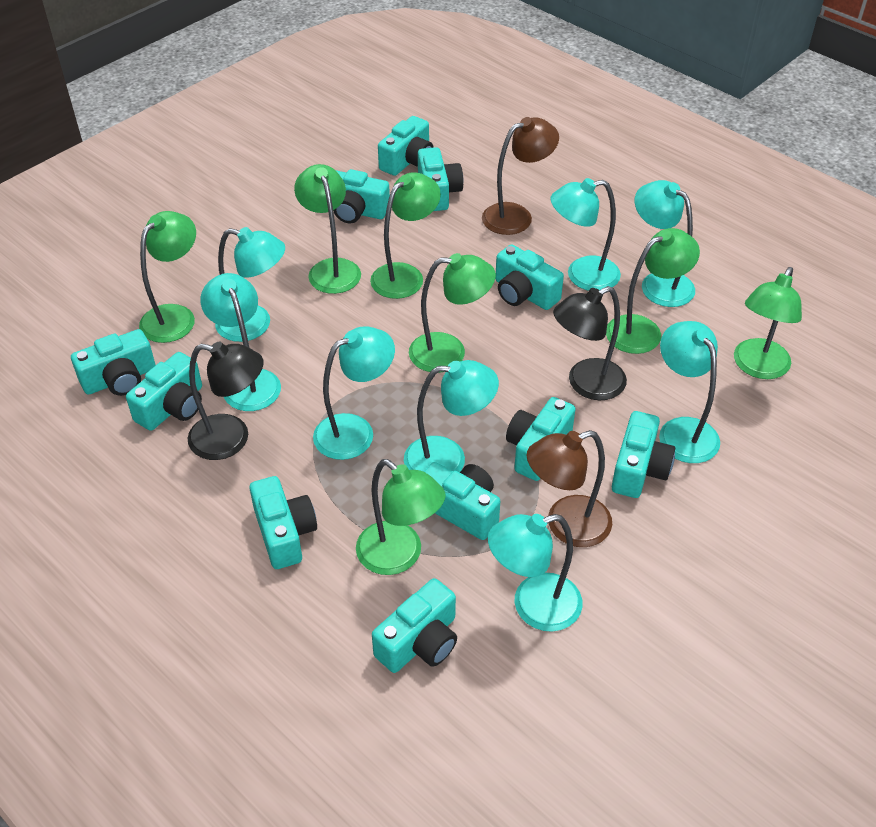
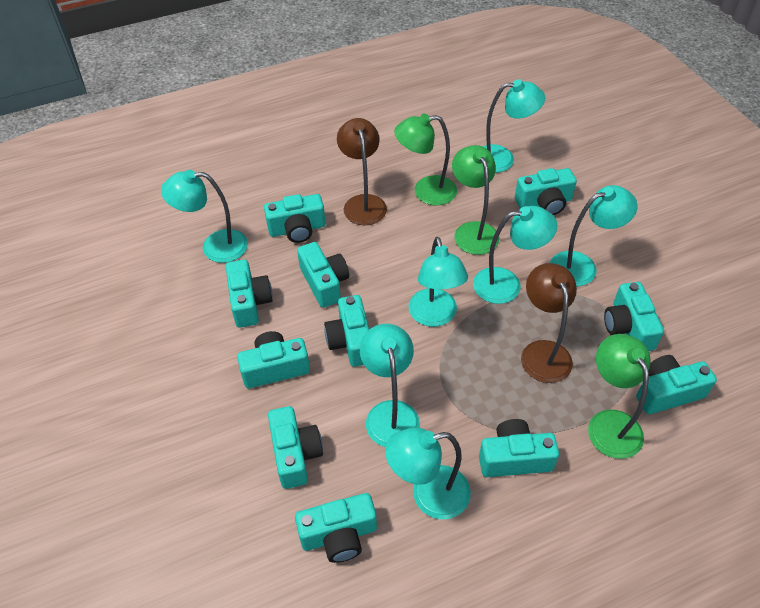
black lamp: 2 -> 0
green lamp: 7 -> 3
turquoise lamp: 8 -> 7

